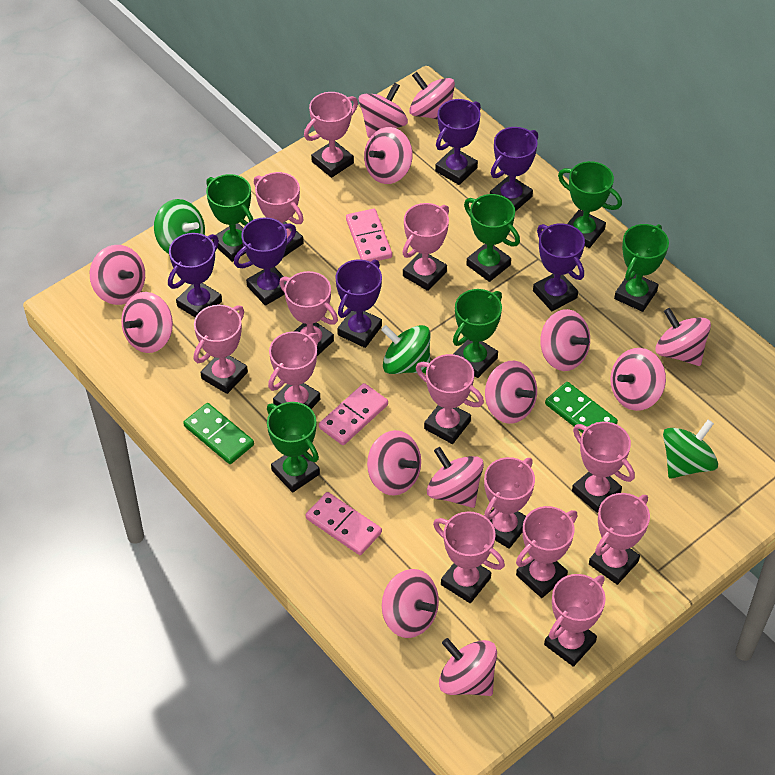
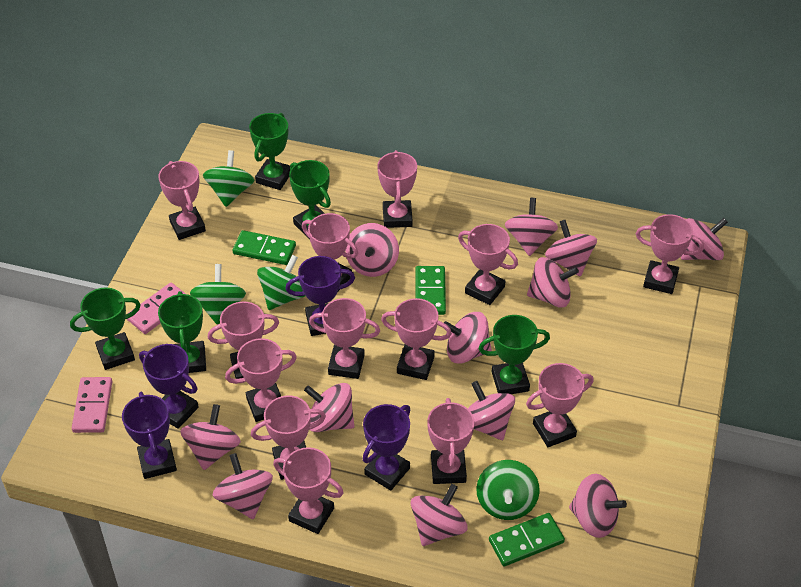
green domino: 2 -> 3
green spinning top: 3 -> 4
green trophy: 6 -> 5
pink domino: 3 -> 2
pink spinning top: 13 -> 12
purple trophy: 6 -> 4

